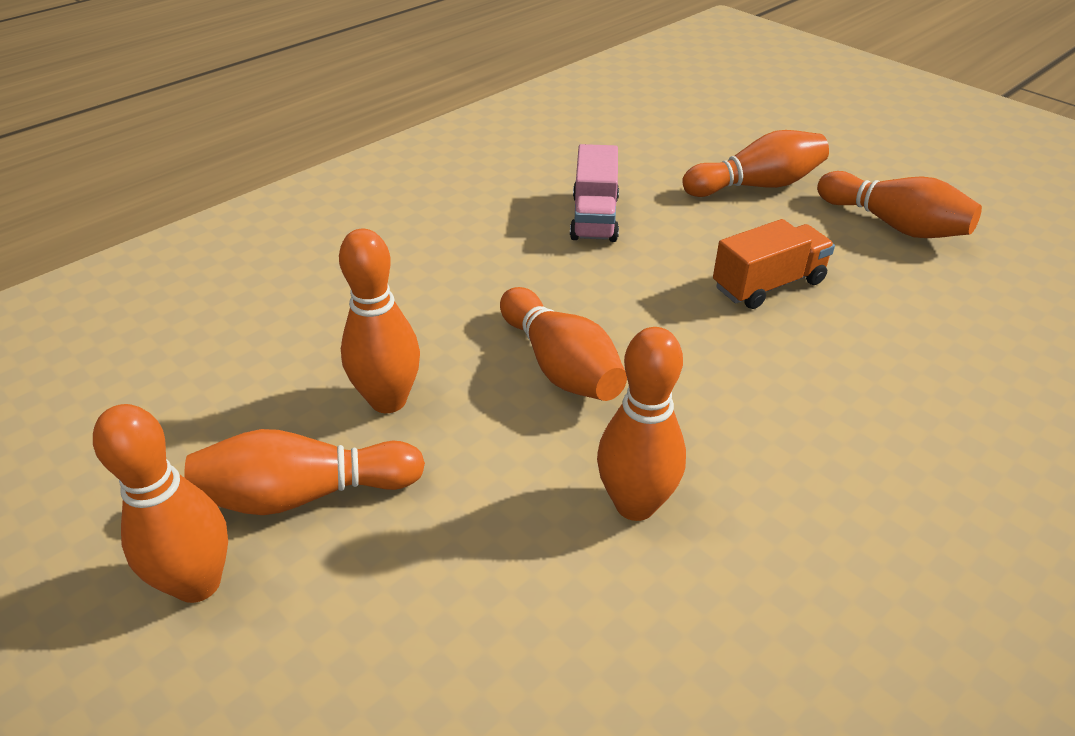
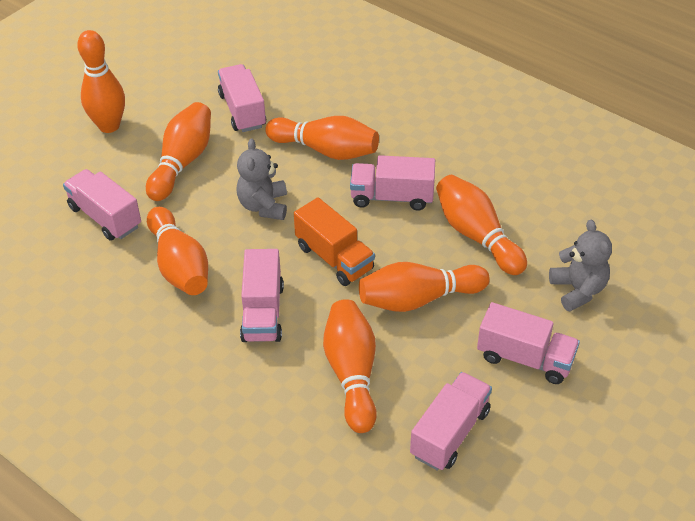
grey teddy bear: 0 -> 2
pink truck: 1 -> 6

